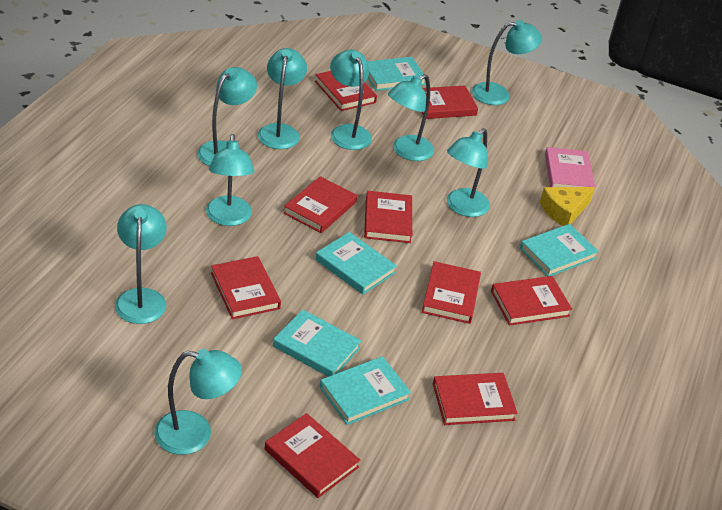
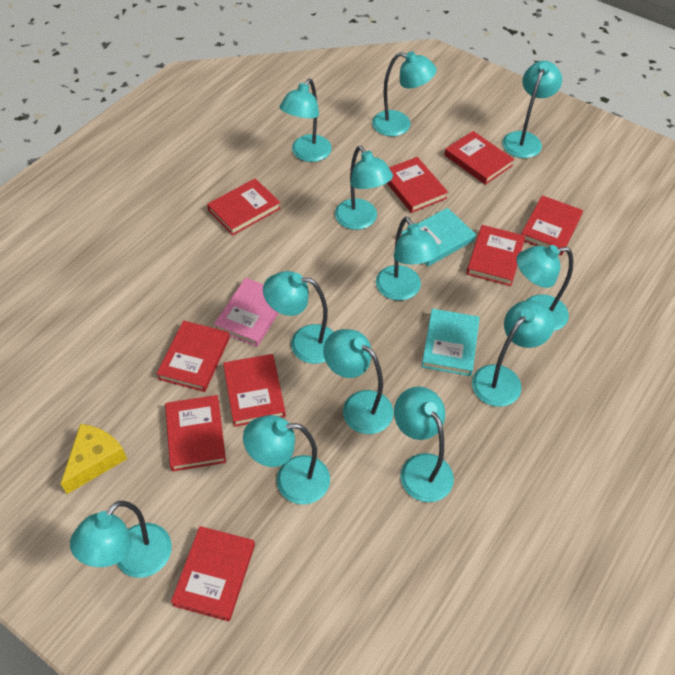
turquoise book: 5 -> 2
turquoise lamp: 9 -> 12

